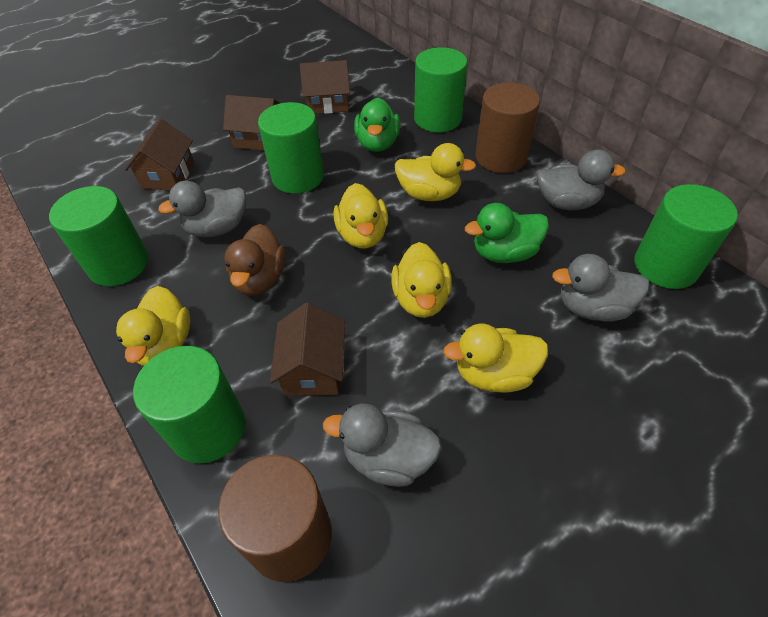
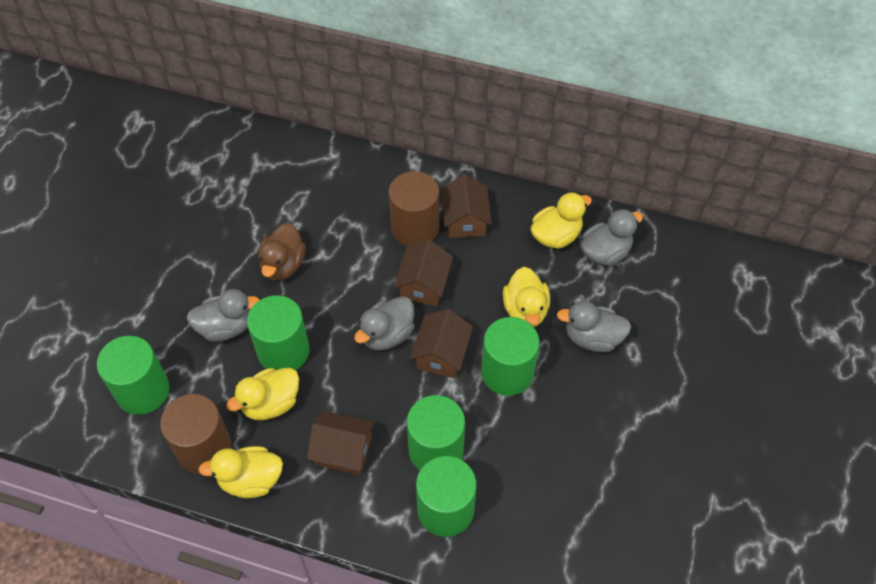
green duck: 2 -> 0
yellow duck: 5 -> 4

